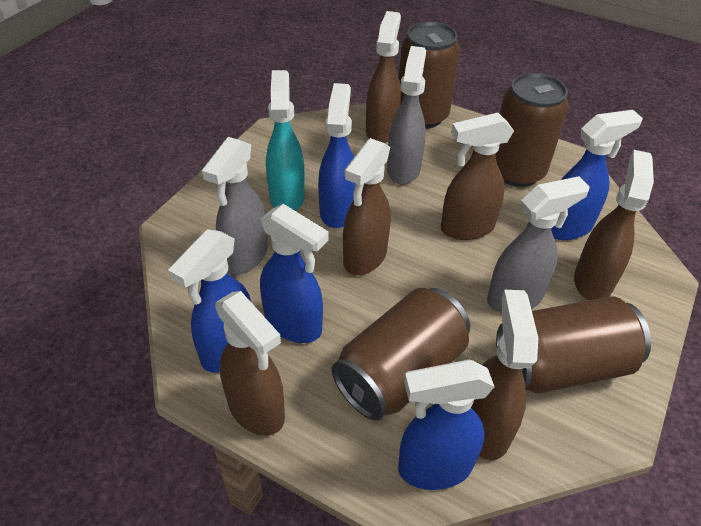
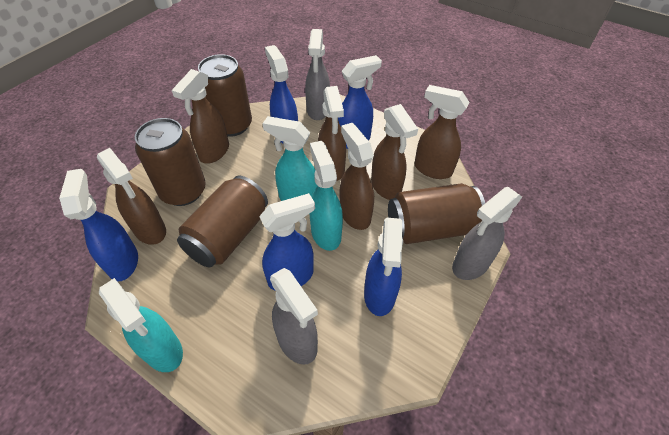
turquoise spray bottle: 1 -> 3

